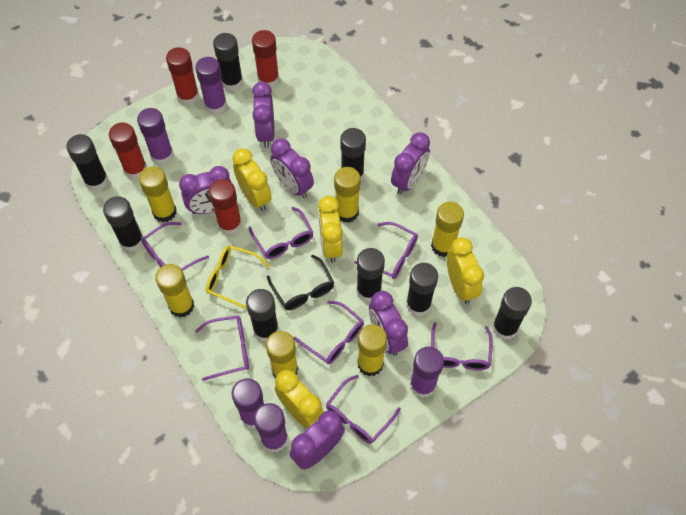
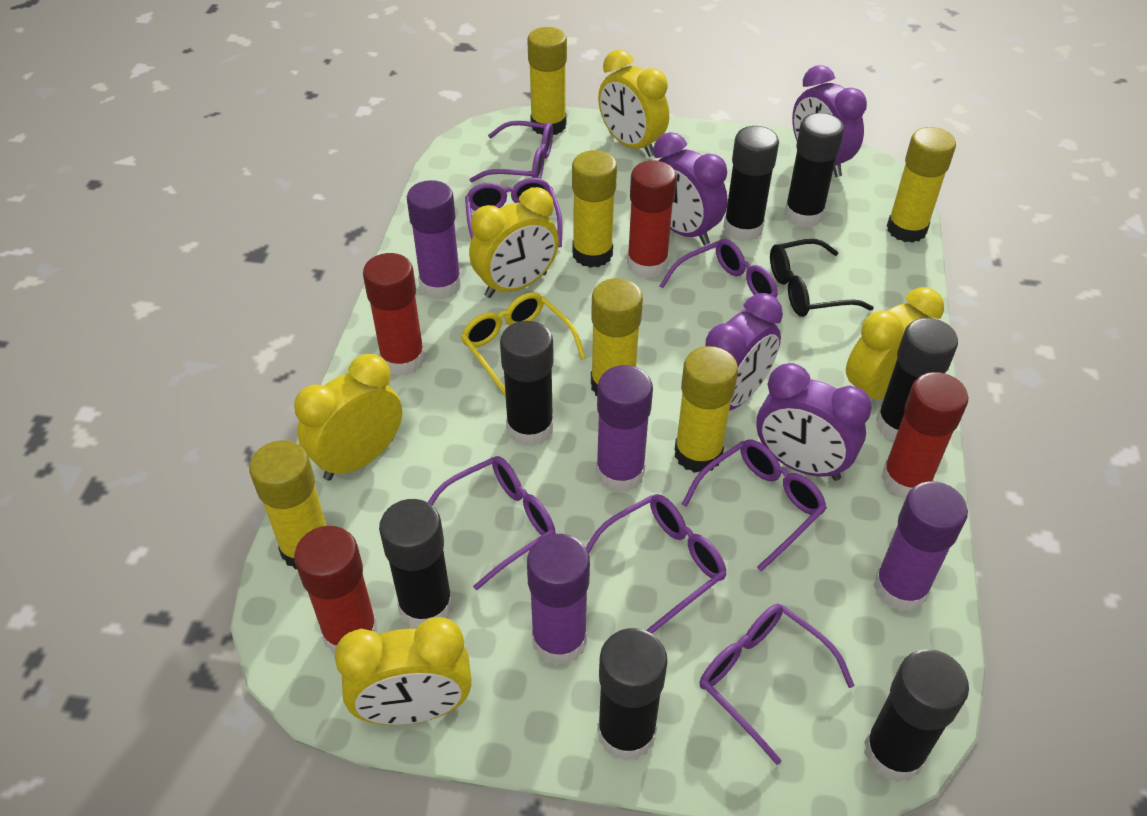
black glue stick: 8 -> 7
purple clock: 6 -> 4
purple glue stick: 5 -> 4
yellow clock: 4 -> 5

